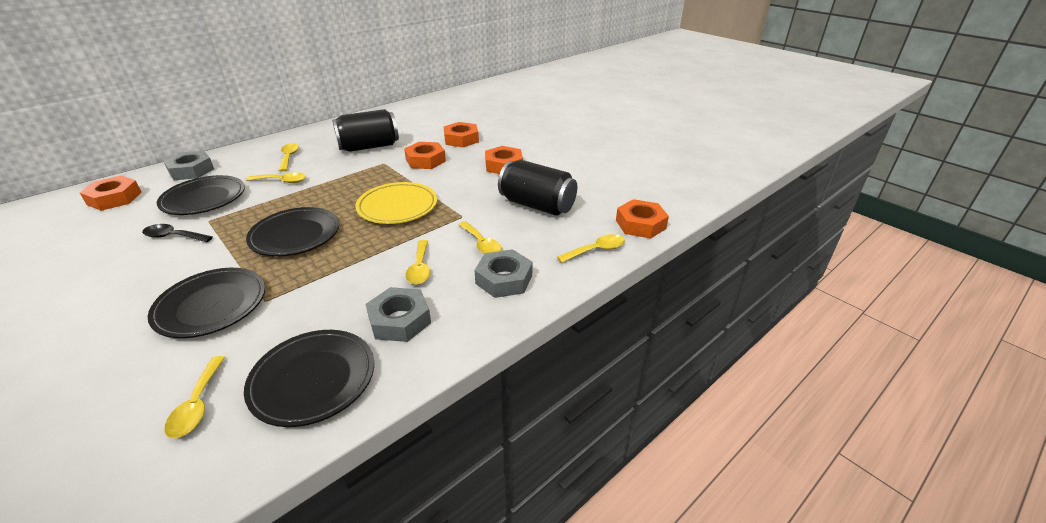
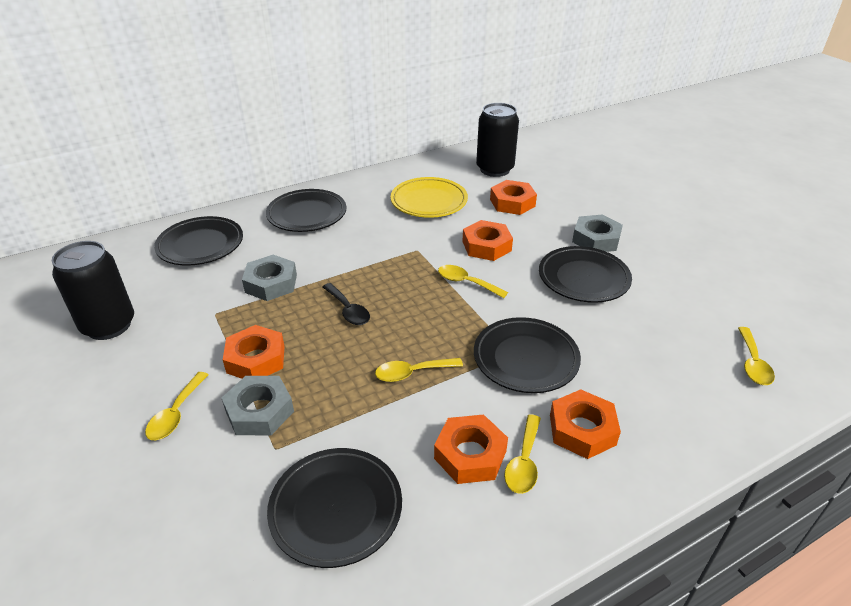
black plate: 4 -> 5
yellow spoon: 6 -> 5

